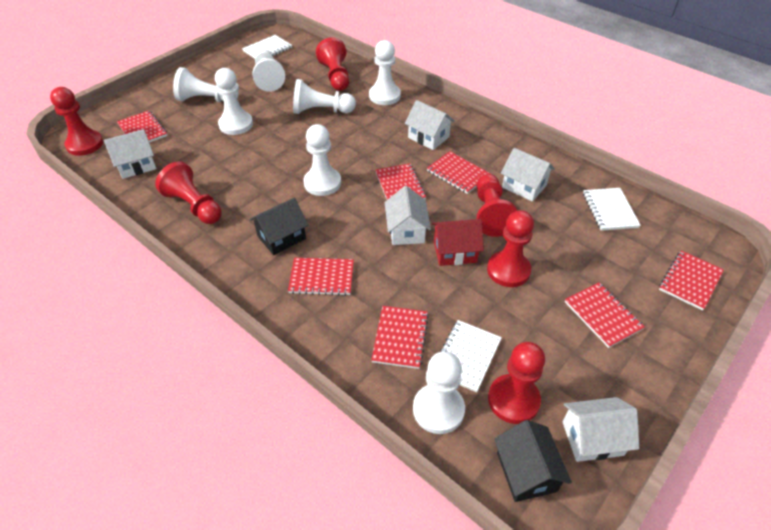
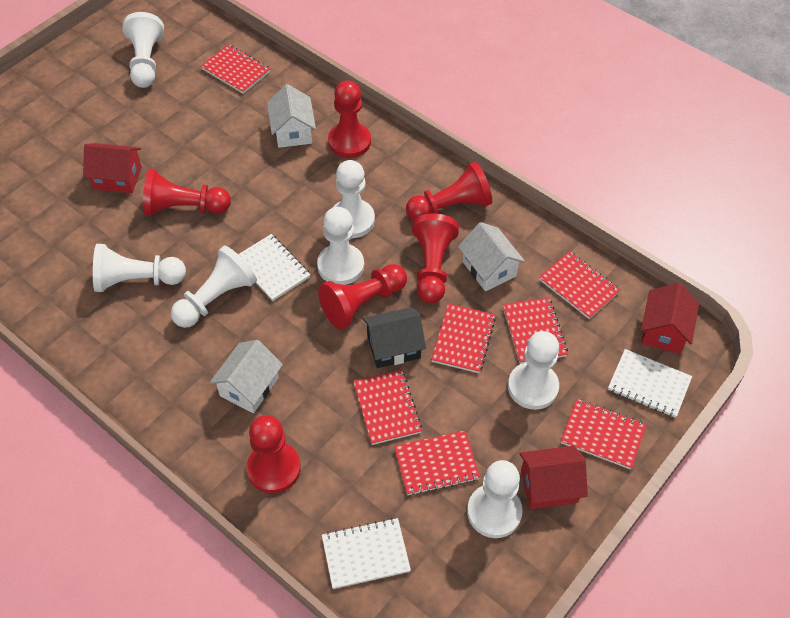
black house: 2 -> 1
red house: 1 -> 3
white house: 5 -> 3

